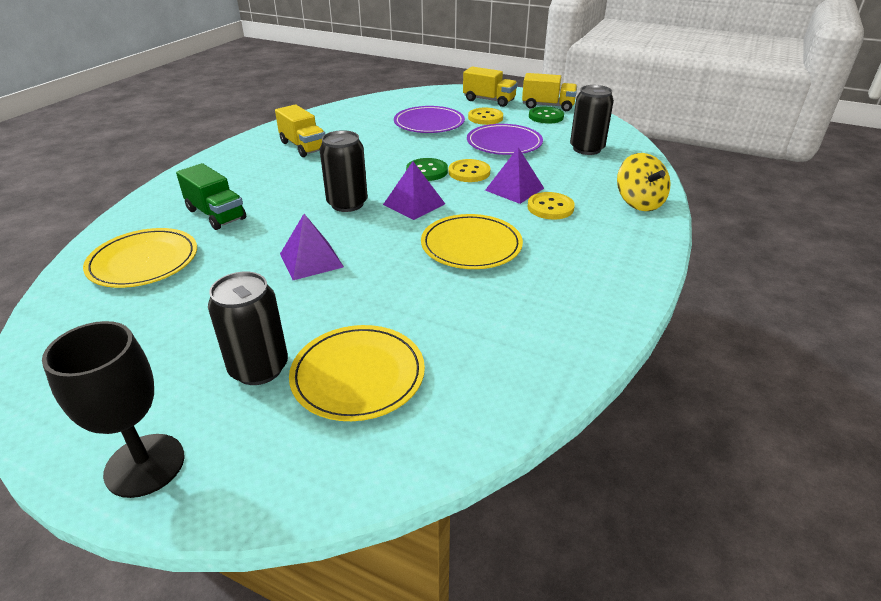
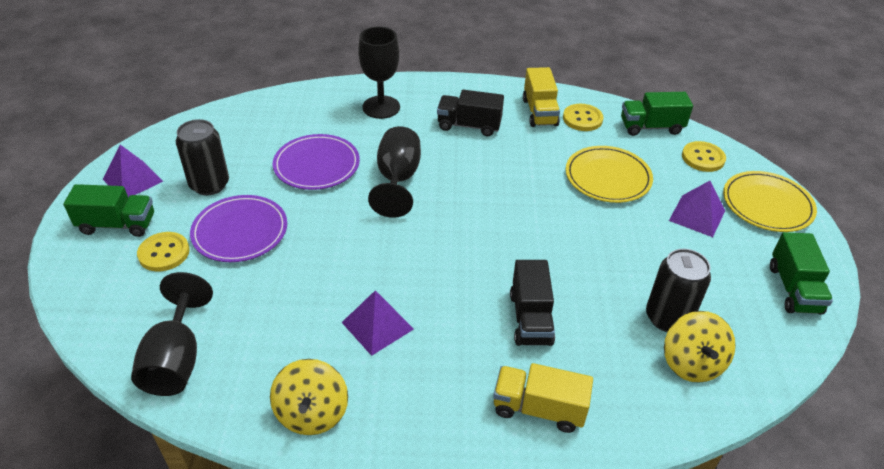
black can: 3 -> 2
black goblet: 1 -> 3
black truck: 0 -> 2
green button: 2 -> 0
green truck: 1 -> 3
yellow plate: 3 -> 2
yellow spinning top: 1 -> 2
yellow truck: 3 -> 2

